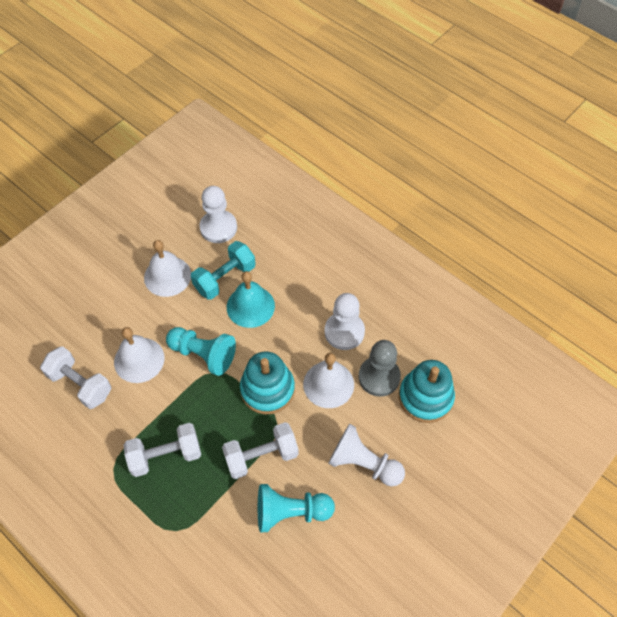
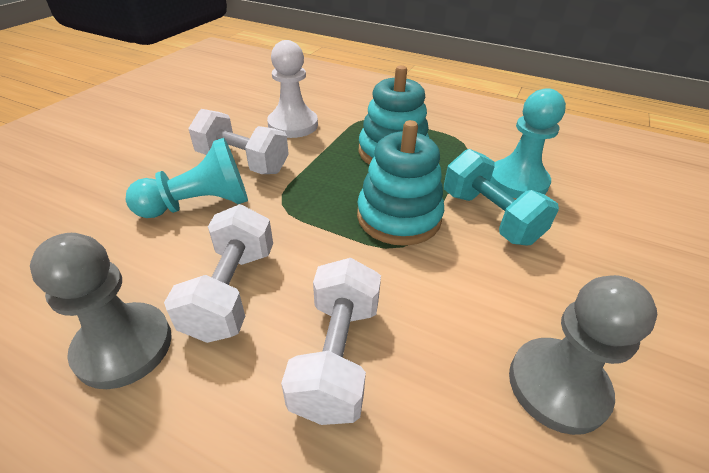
grey pawn: 1 -> 2
turquoise bell: 1 -> 0
white bell: 3 -> 0
white pawn: 3 -> 1

